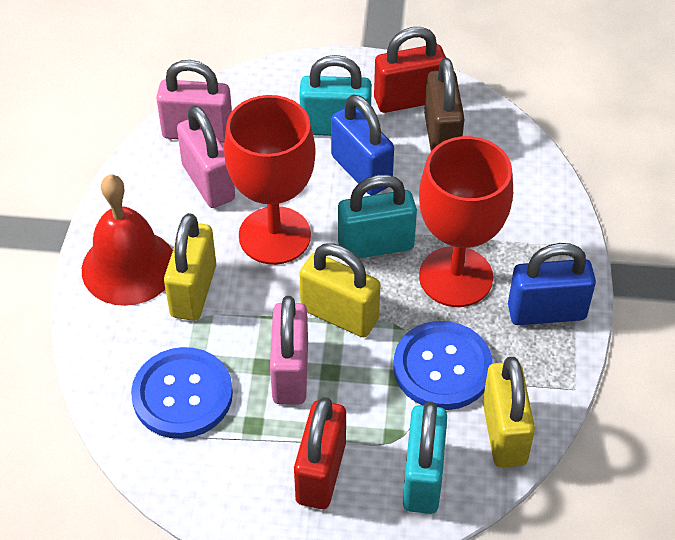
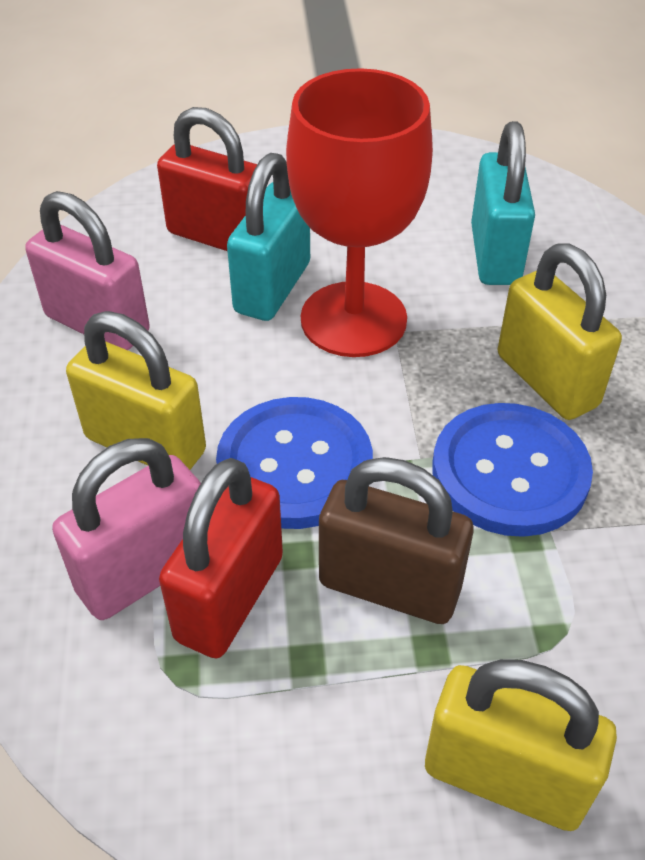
blue padlock: 2 -> 0
pink padlock: 3 -> 2
red bell: 1 -> 0
red goblet: 2 -> 1
turquoise padlock: 3 -> 2

